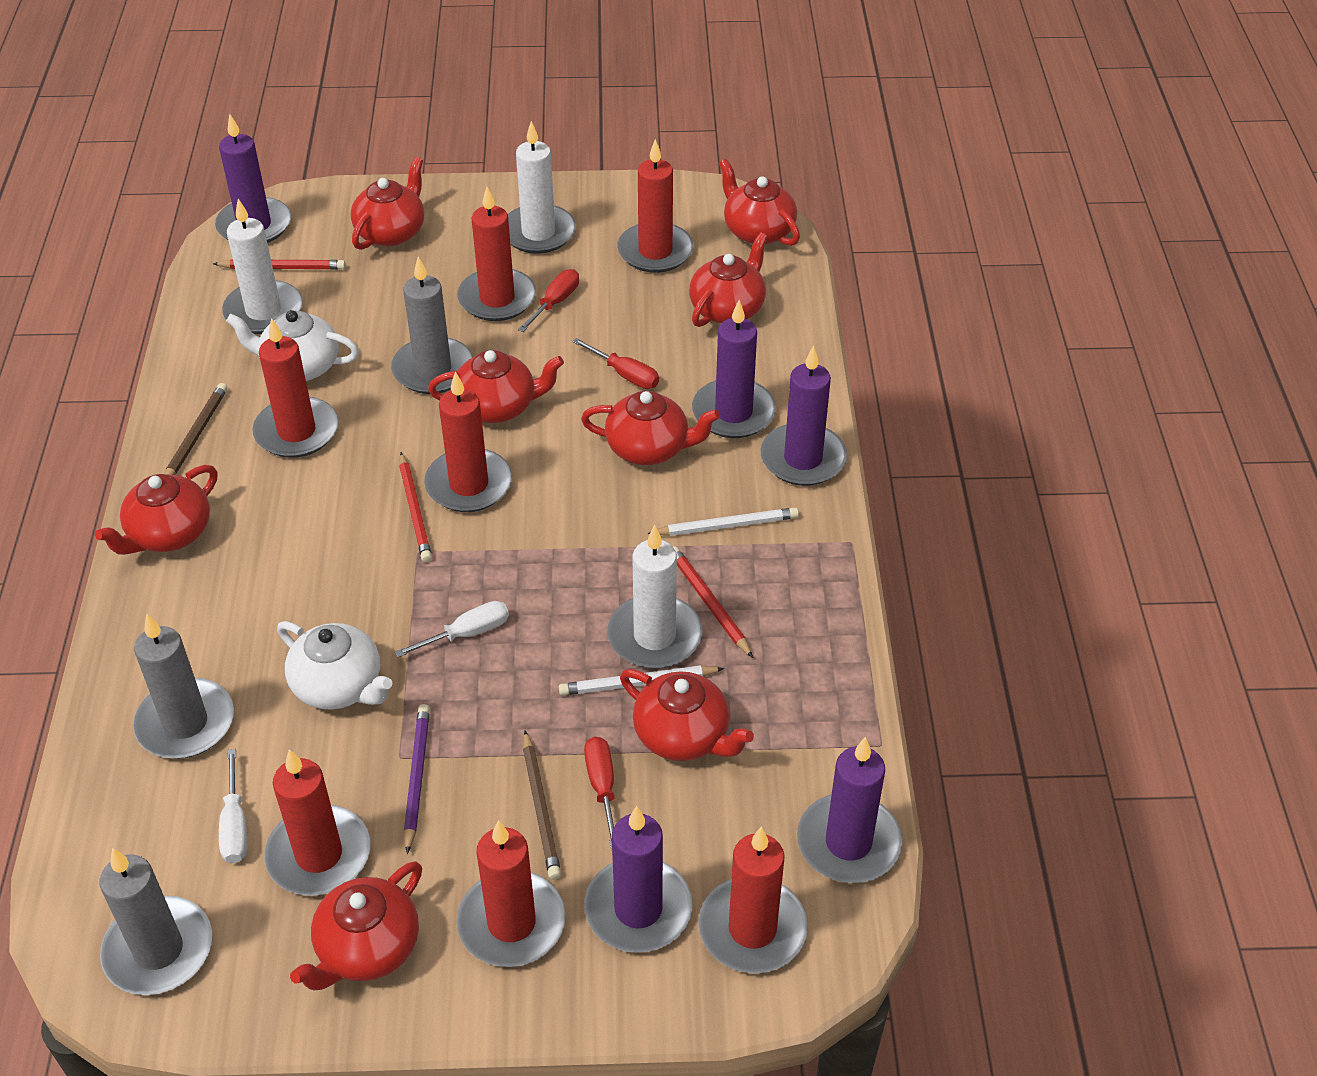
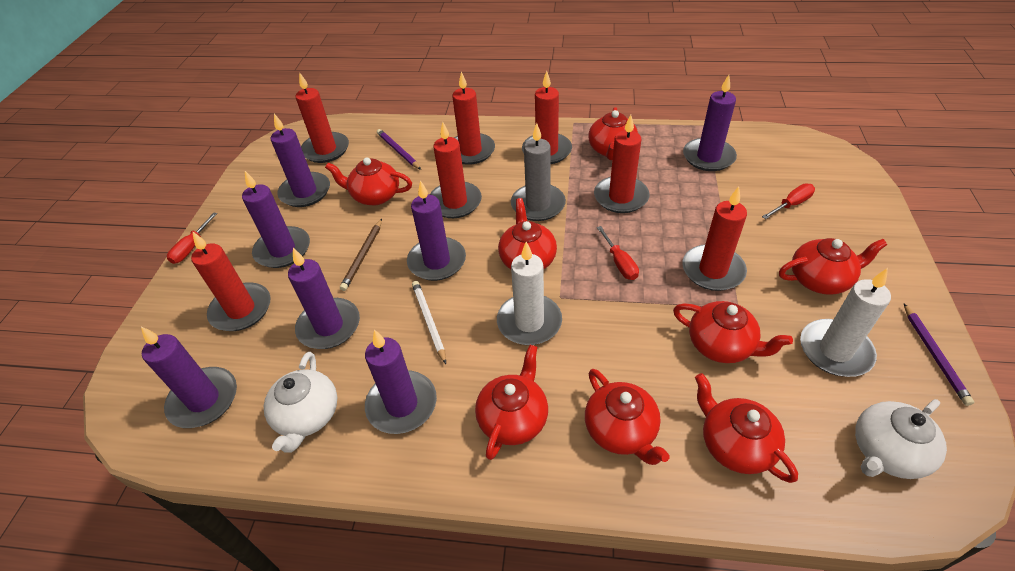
brown pencil: 2 -> 1
grey candle: 3 -> 1
purple candle: 5 -> 7
purple pencil: 1 -> 2
red pencil: 3 -> 0
white candle: 3 -> 2
white pencil: 2 -> 1
white screwdriver: 2 -> 0

